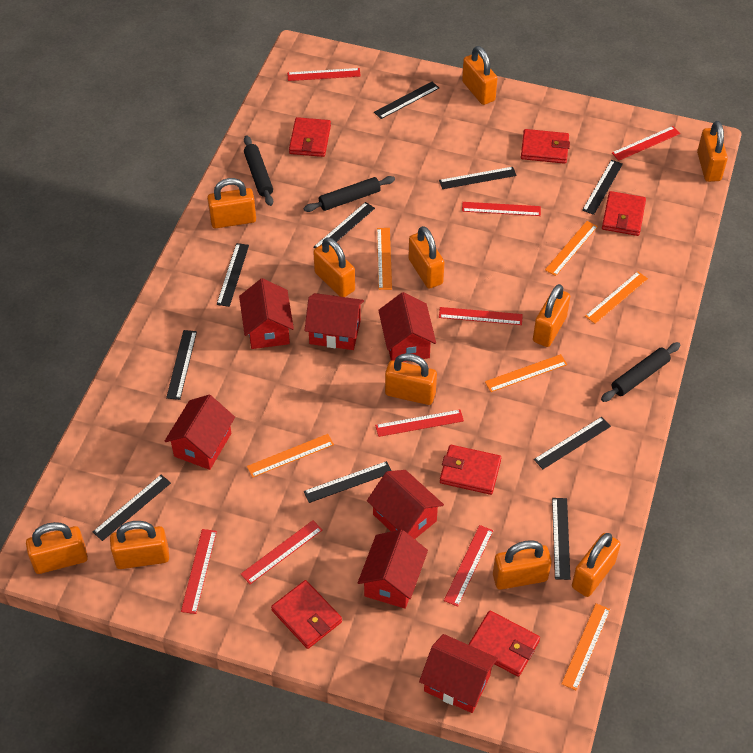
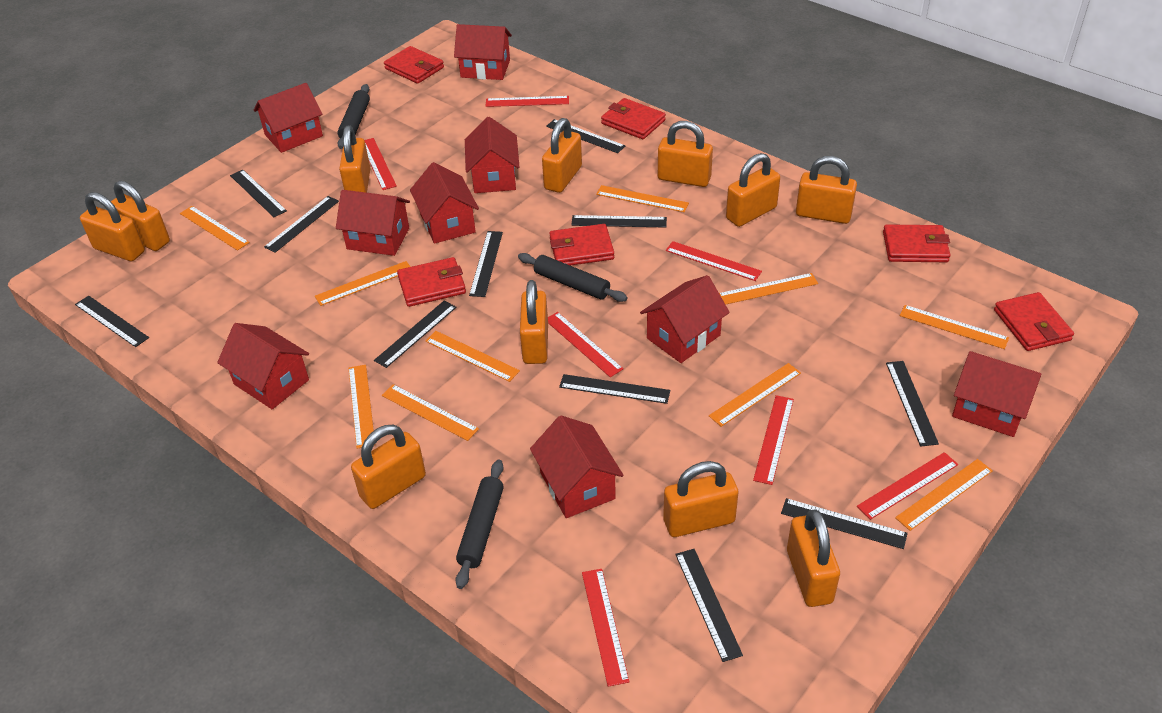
black ruler: 10 -> 11
orange ruler: 6 -> 10
red house: 7 -> 9
red ruler: 8 -> 7

